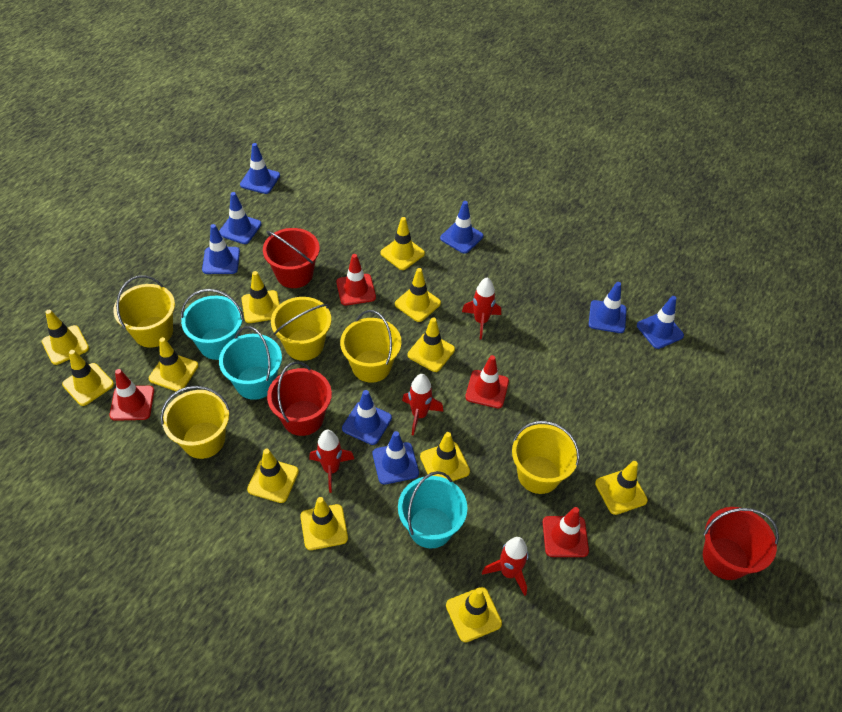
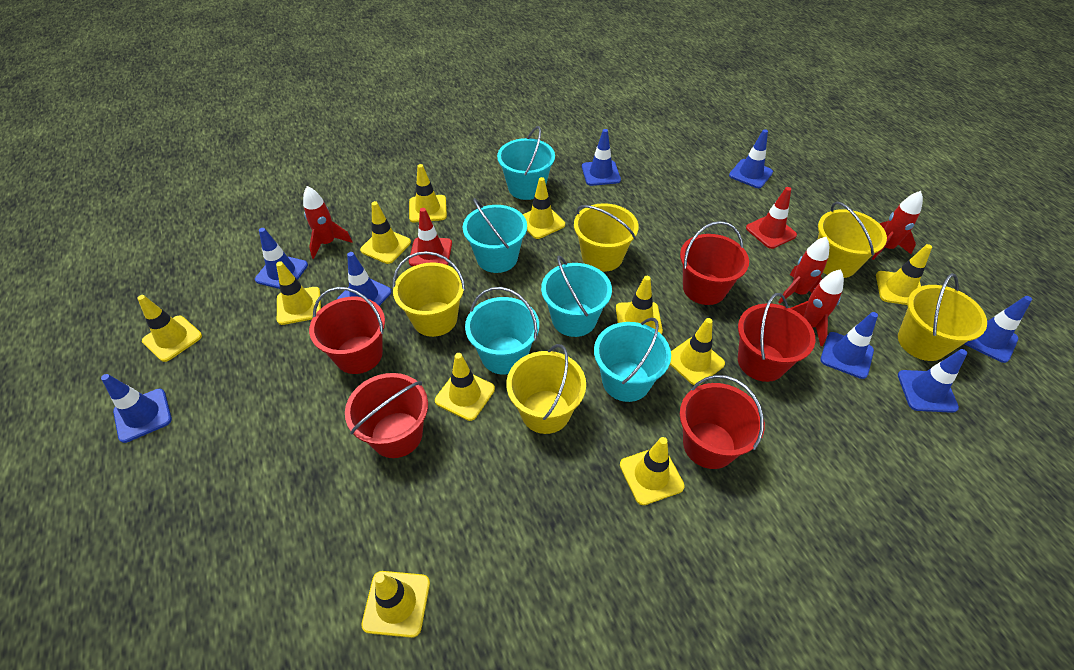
red bucket: 3 -> 5
red traffic cone: 4 -> 2
turquoise bucket: 3 -> 5
yellow traffic cone: 12 -> 11

